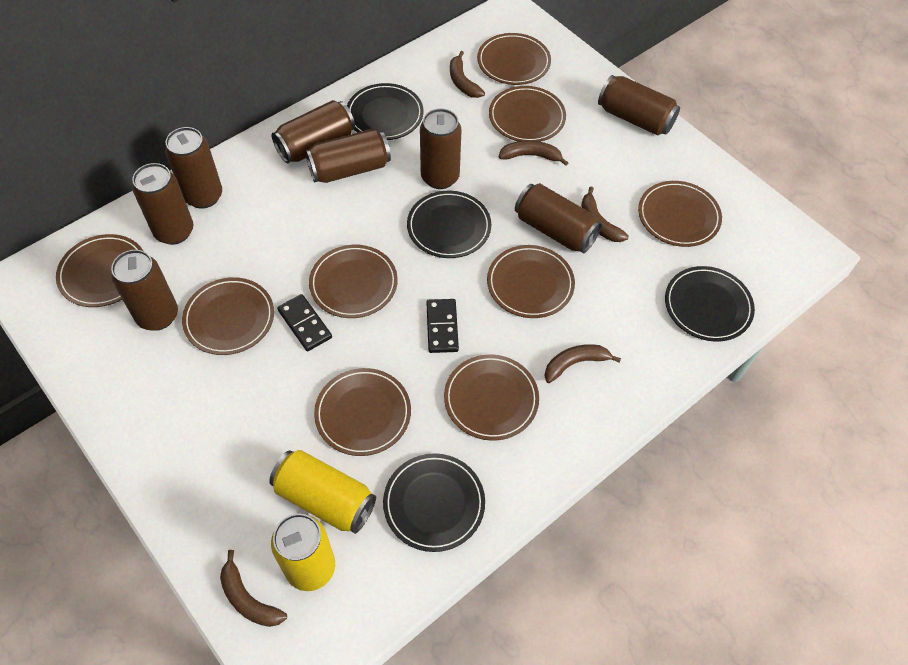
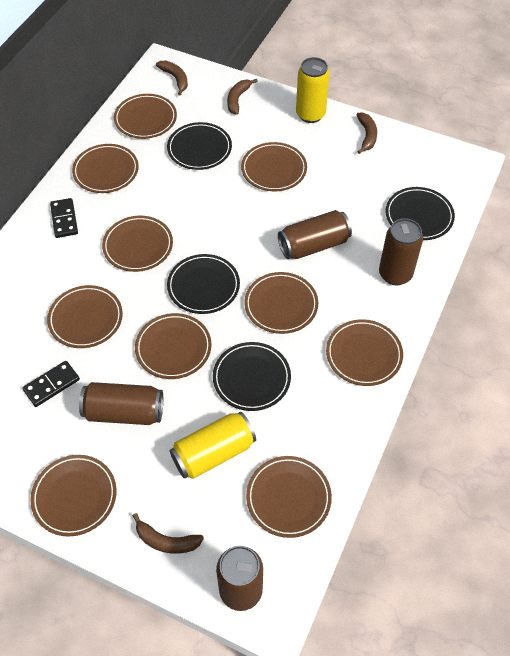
brown banana: 5 -> 4
brown can: 8 -> 4
brown plate: 9 -> 10

